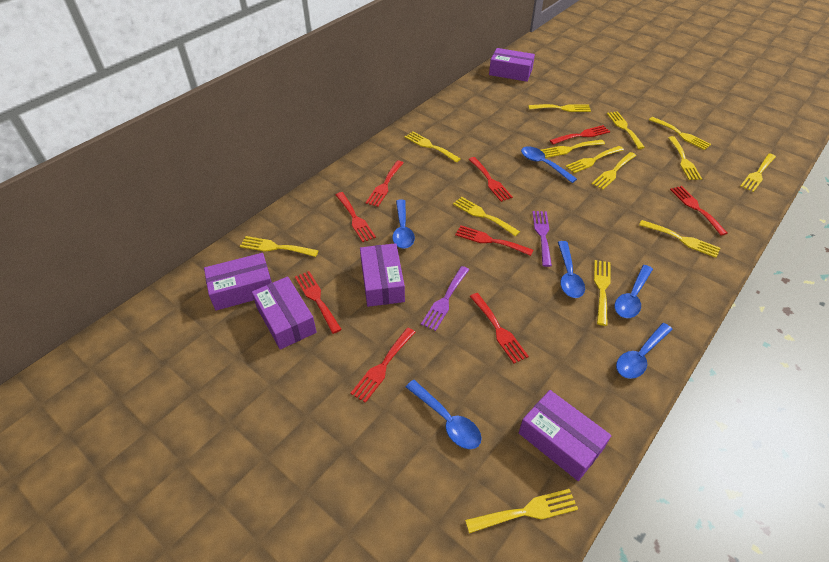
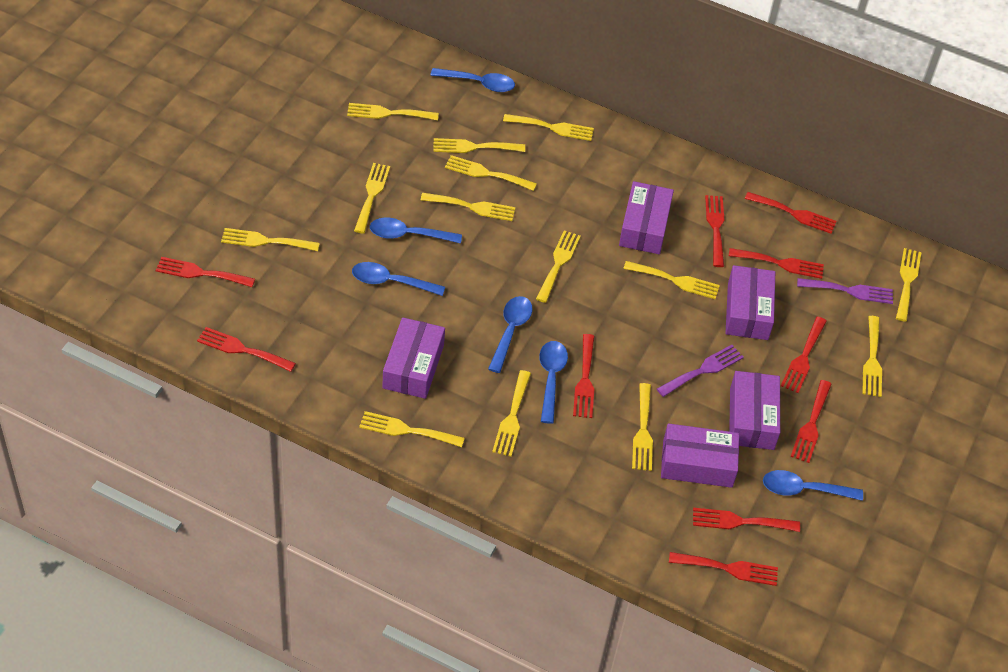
red fork: 9 -> 10

